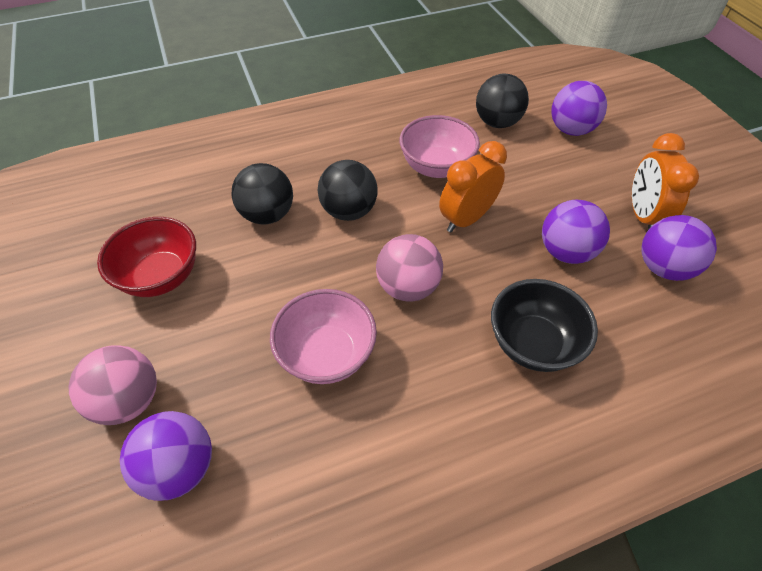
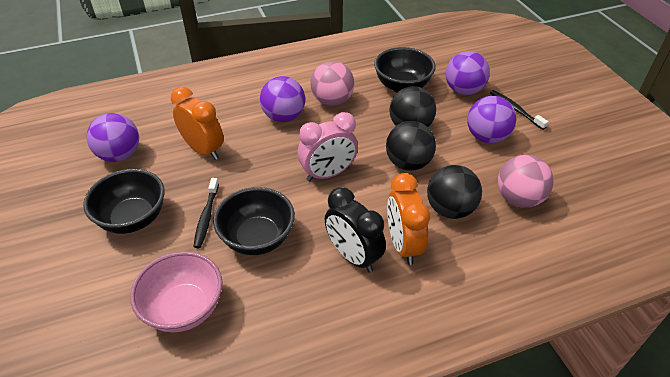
black bowl: 1 -> 3
black clock: 0 -> 1
black toothbrush: 0 -> 2
pink bowl: 2 -> 1
pink clock: 0 -> 1
red bowl: 1 -> 0

